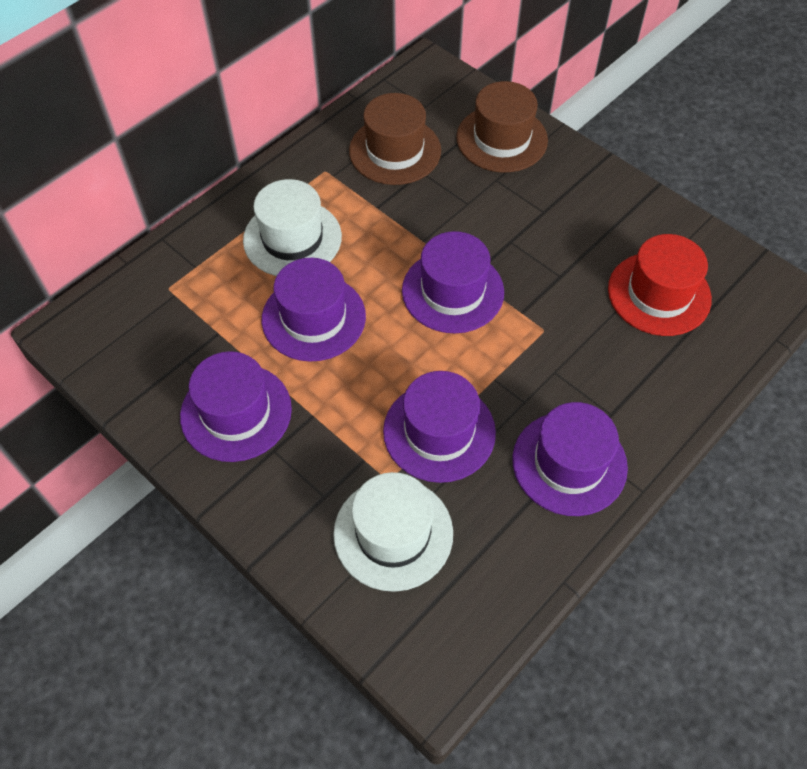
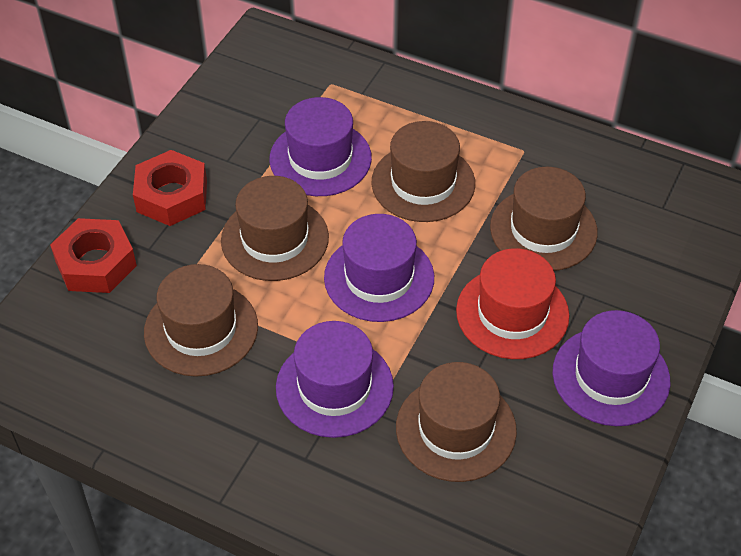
brown hat: 2 -> 5
purple hat: 5 -> 4
red nut: 0 -> 2
white hat: 2 -> 0

